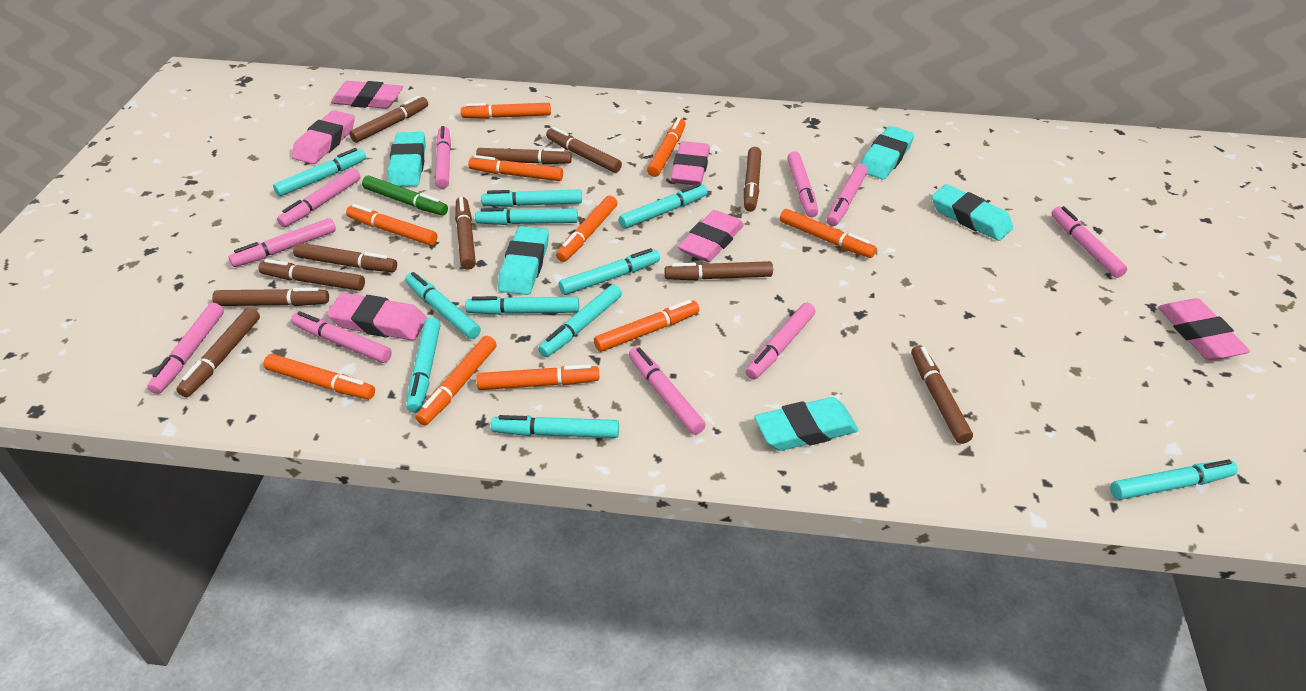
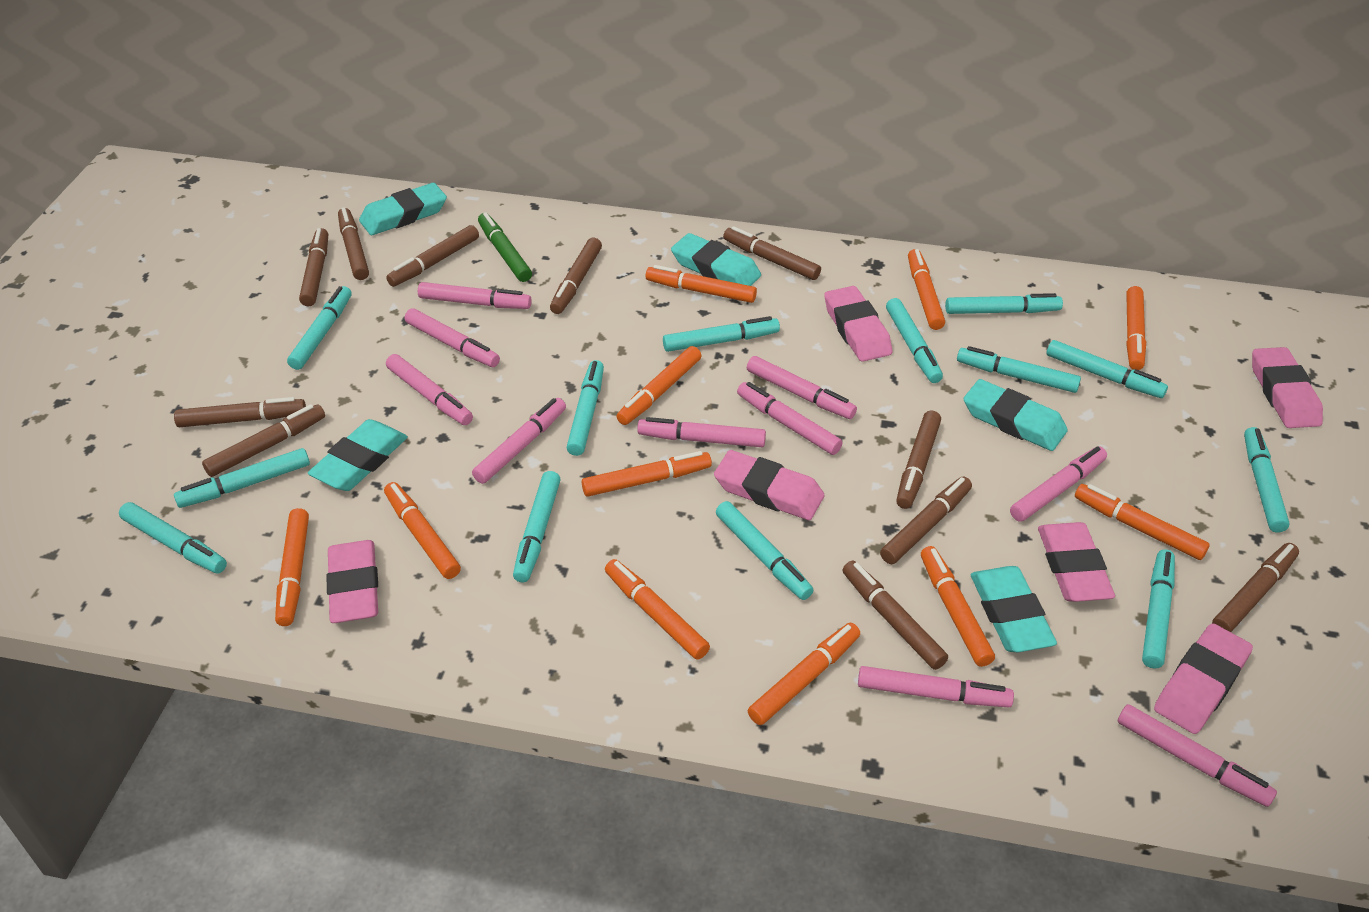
orange marker: 10 -> 11
turquoise marker: 11 -> 13

